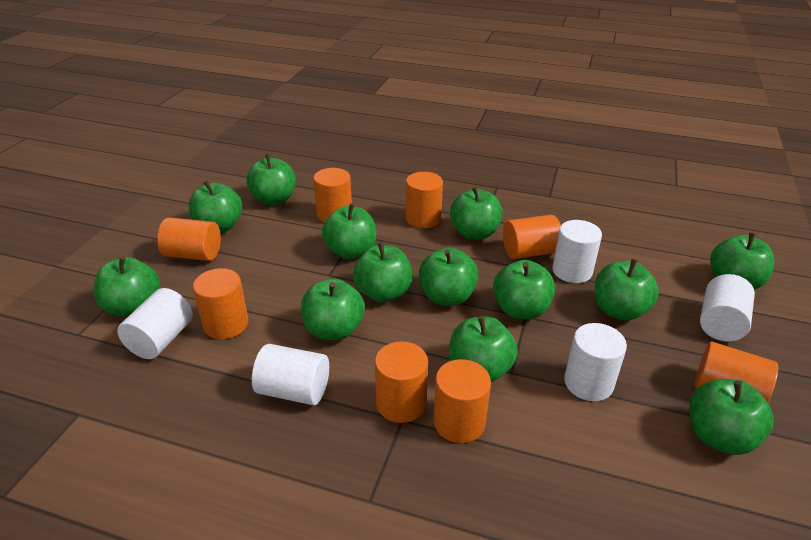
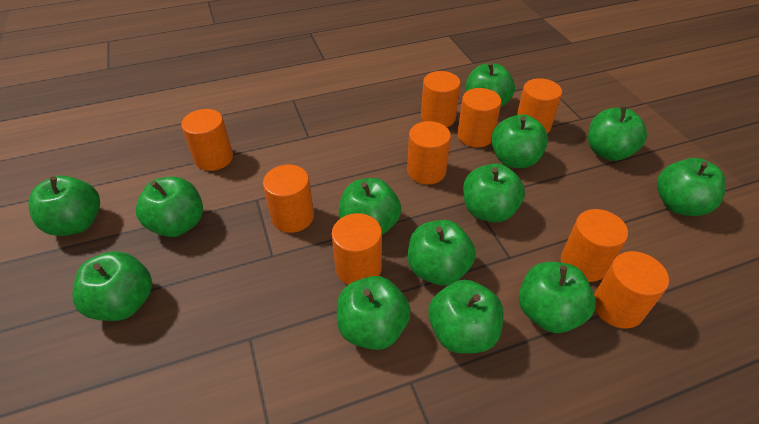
orange cylinder: 8 -> 9
white cylinder: 5 -> 0

